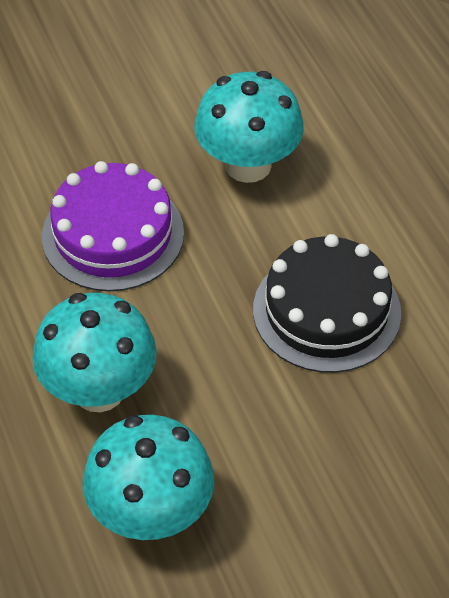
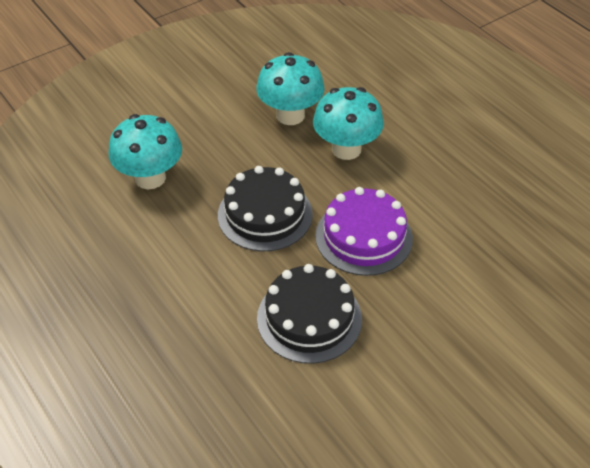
black cake: 1 -> 2

